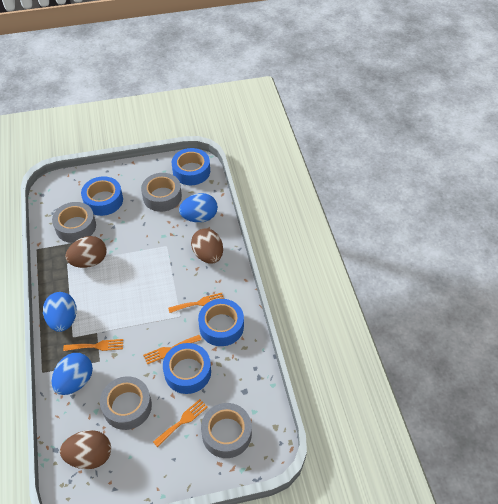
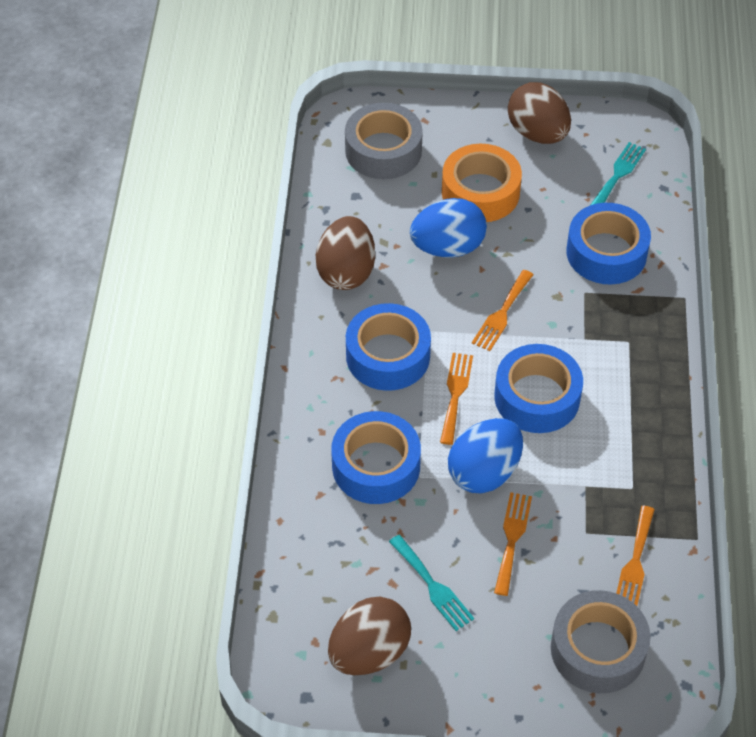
blue egg: 3 -> 2
grey tape: 4 -> 2
orange tape: 0 -> 1
turquoise fork: 0 -> 2

